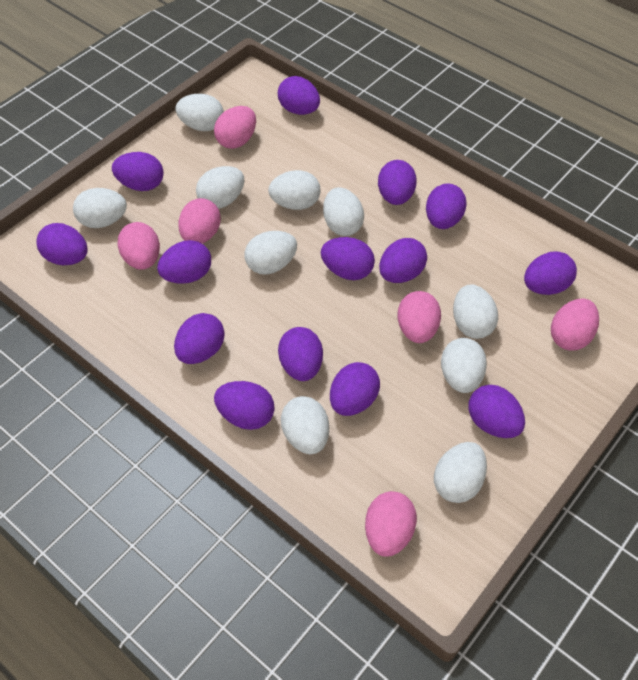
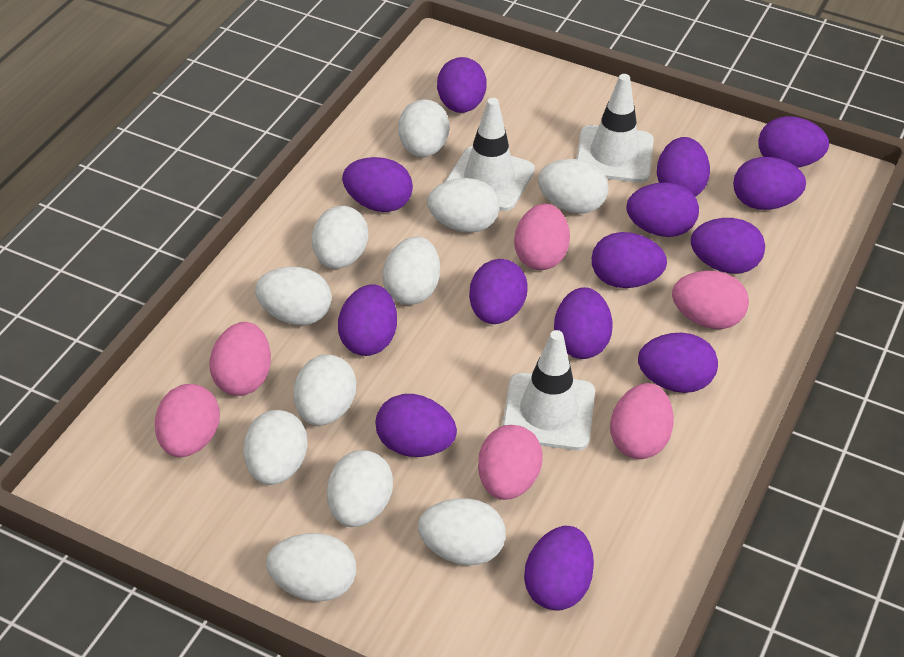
white egg: 10 -> 11
white traffic cone: 0 -> 3

